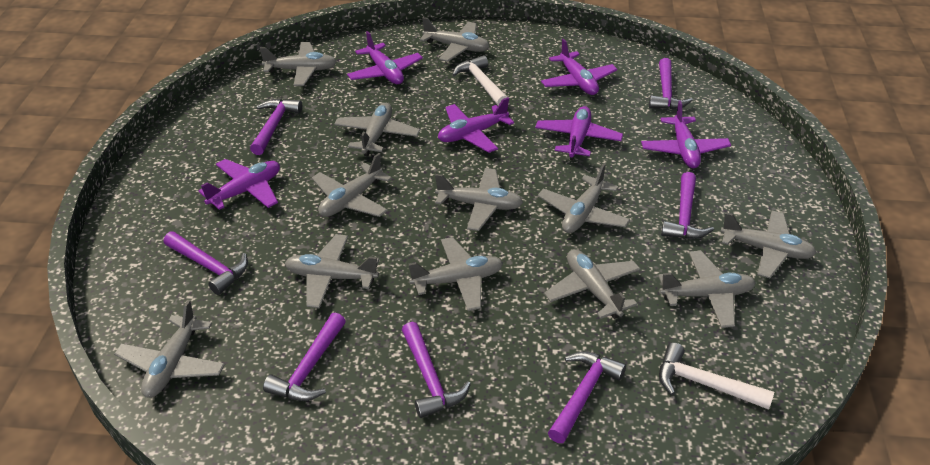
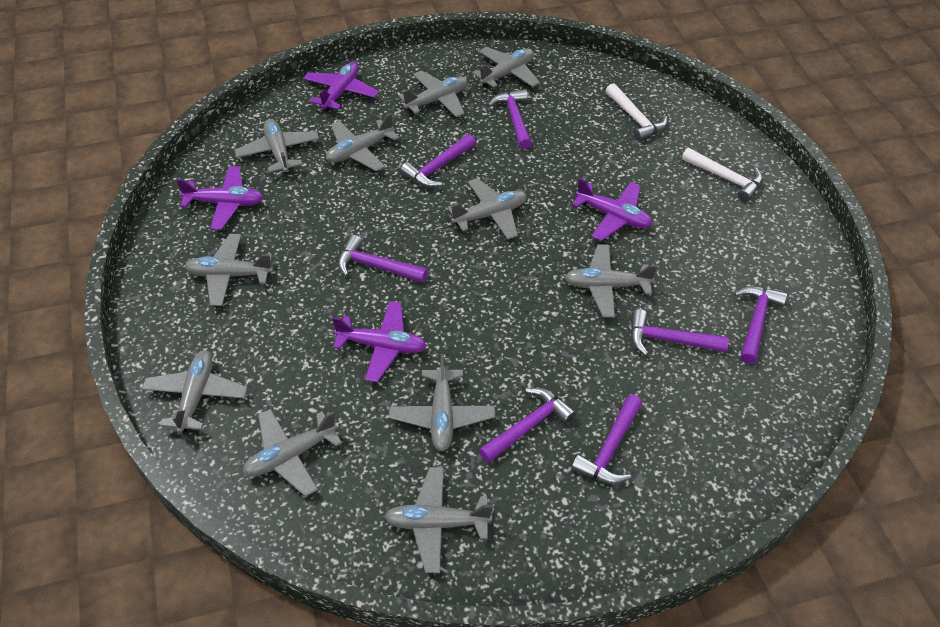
grey plane: 12 -> 11
purple plane: 6 -> 4

